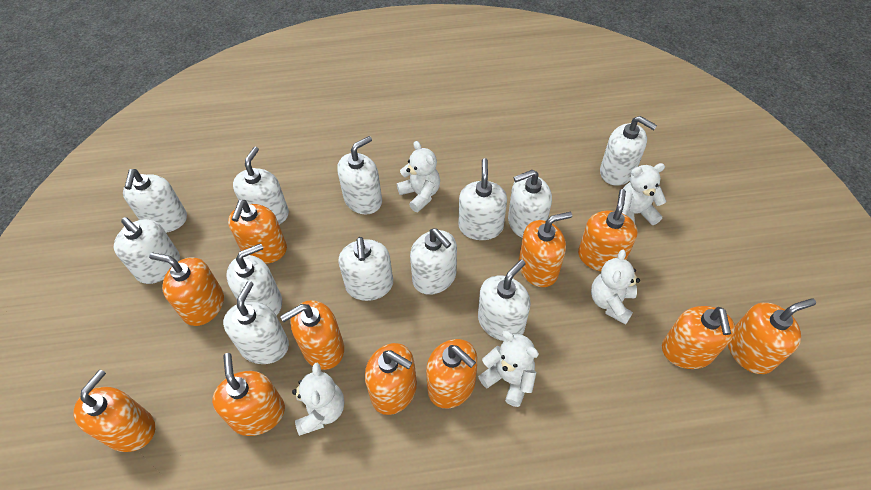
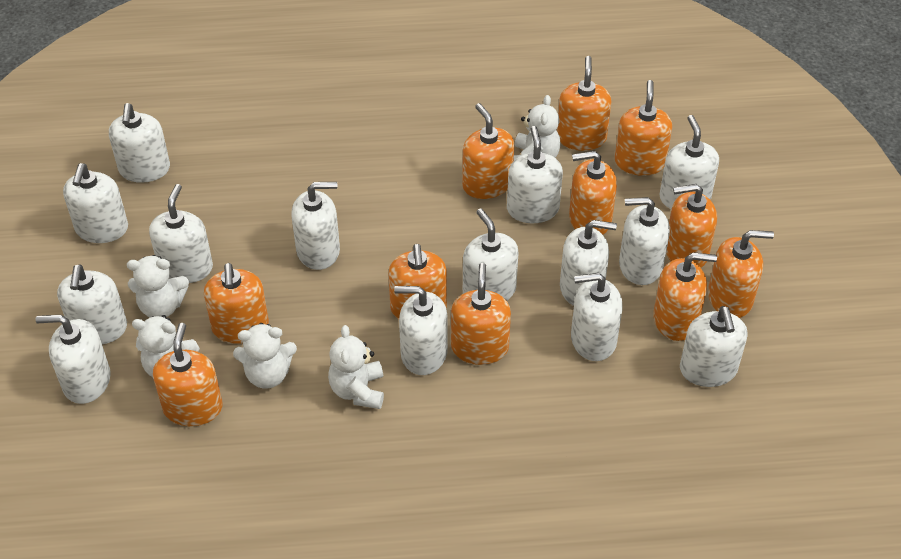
white soap dispenser: 12 -> 14

